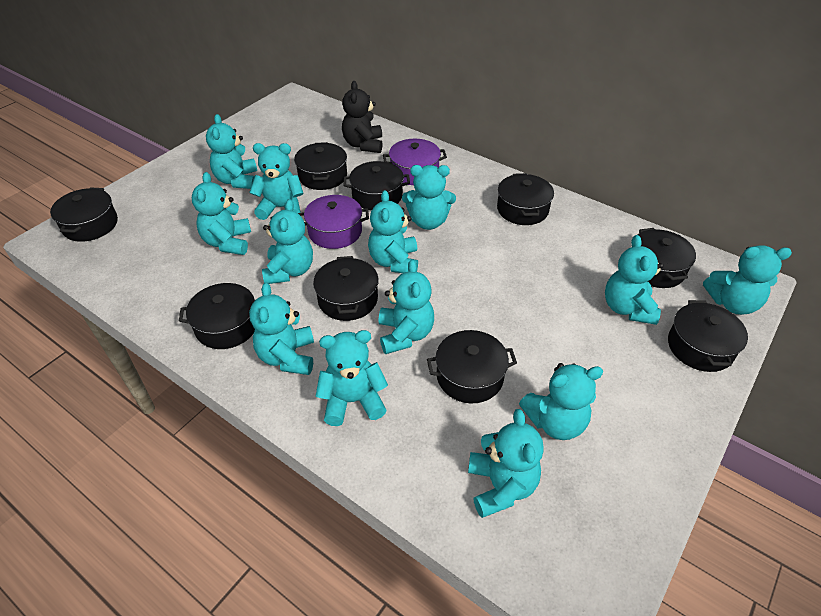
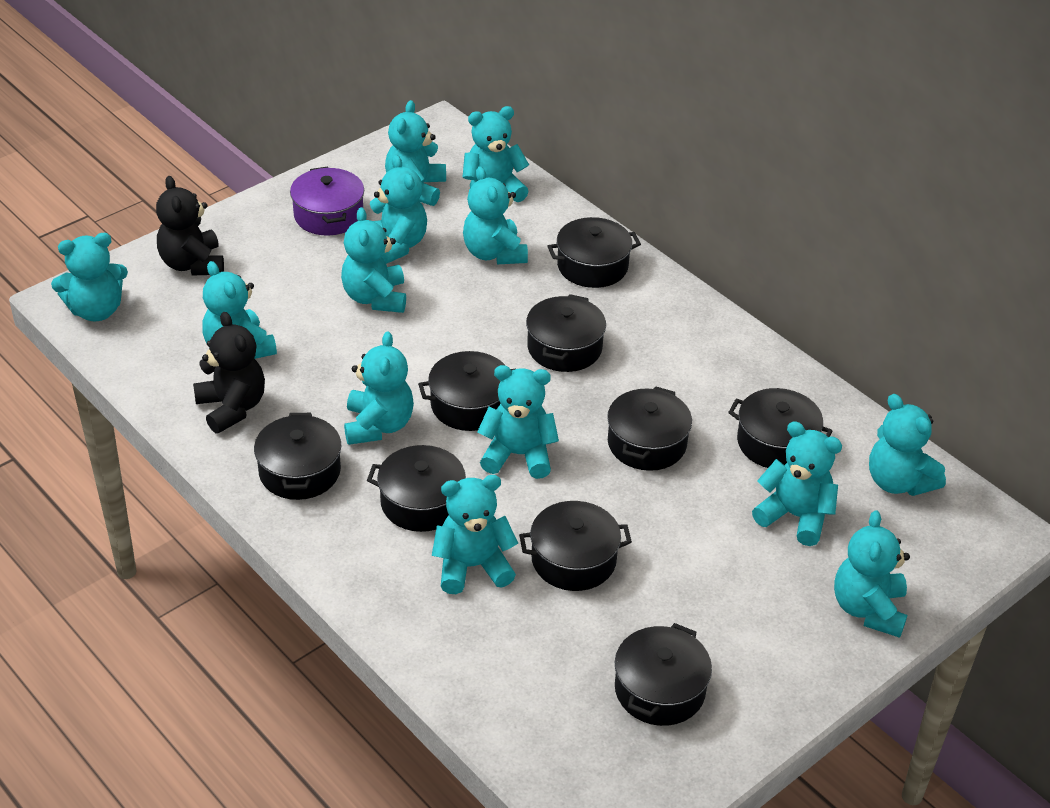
black teddy bear: 1 -> 2
purple pot: 2 -> 1

